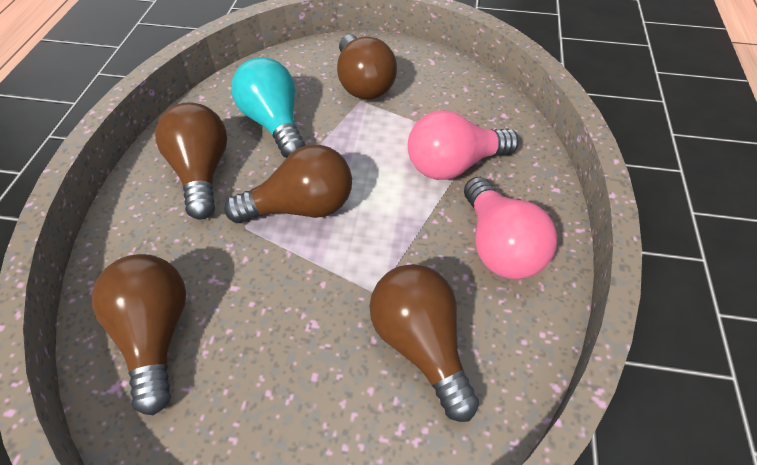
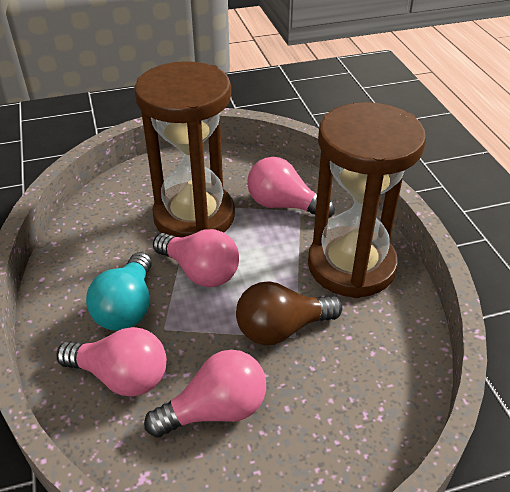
brown hourglass: 0 -> 2
brown light bulb: 5 -> 1
pink light bulb: 2 -> 4

